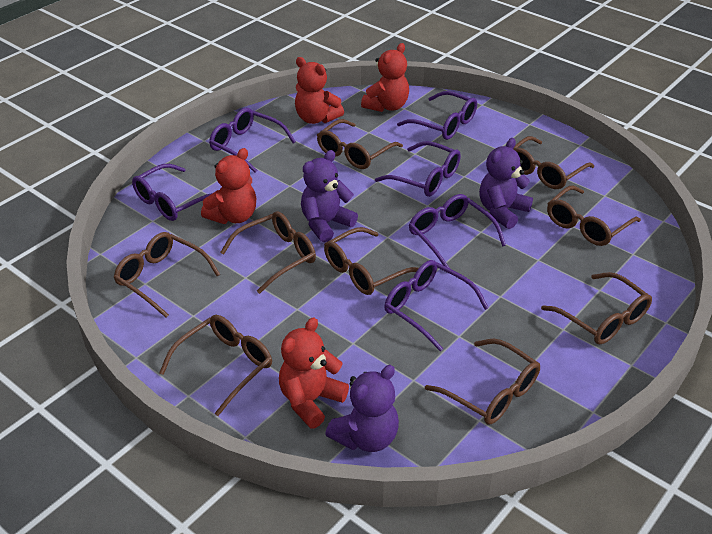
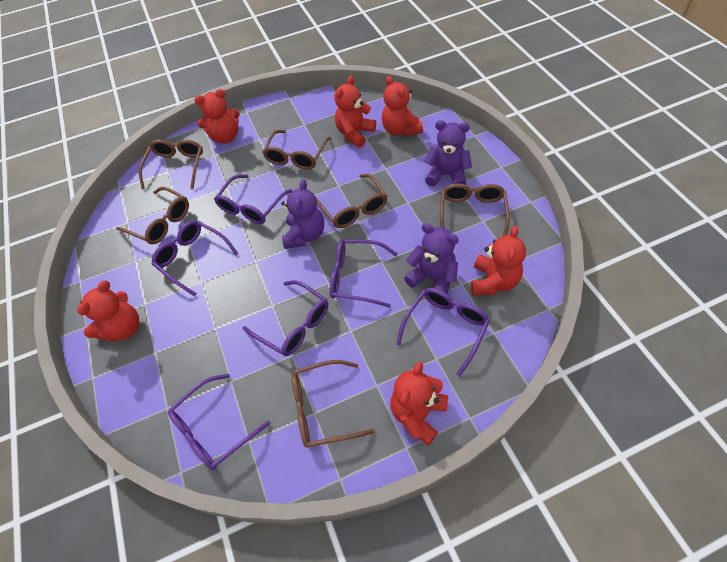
brown glasses: 9 -> 6
red teddy bear: 4 -> 6

